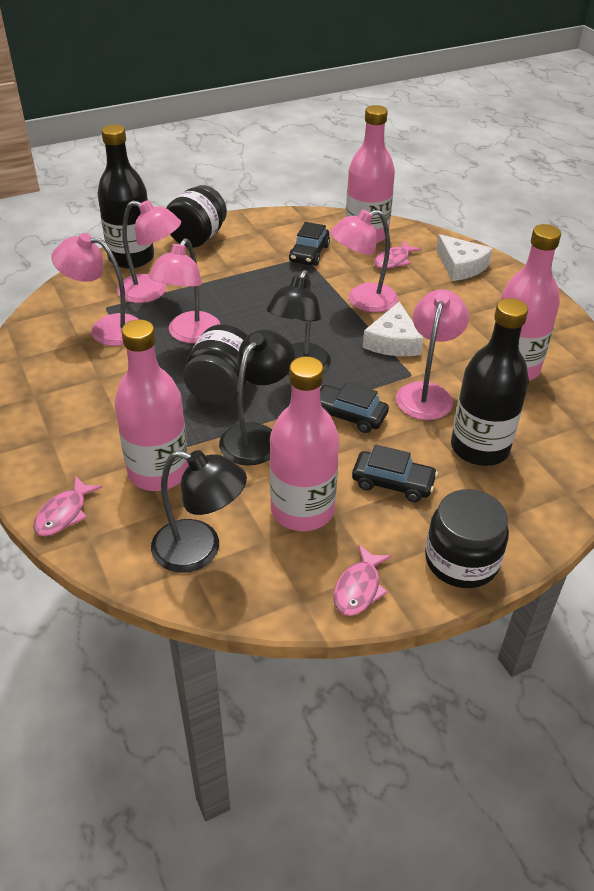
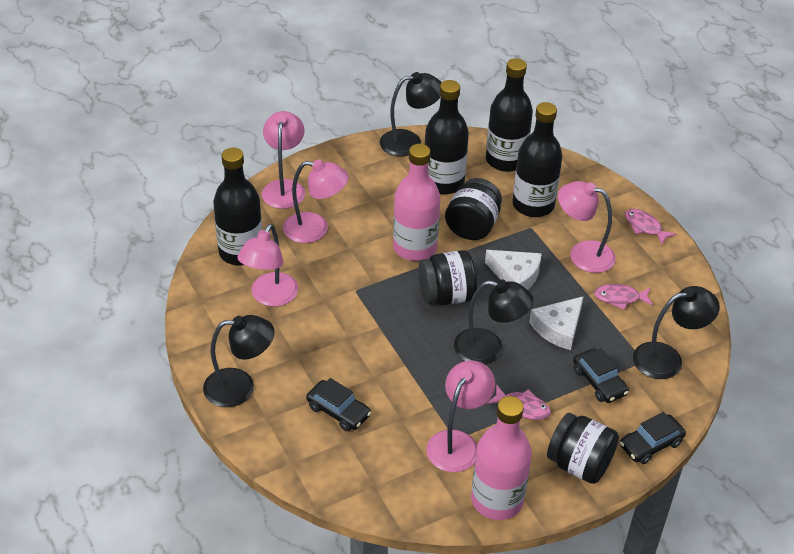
black bottle: 2 -> 4
black lamp: 3 -> 4
pink bottle: 4 -> 2

